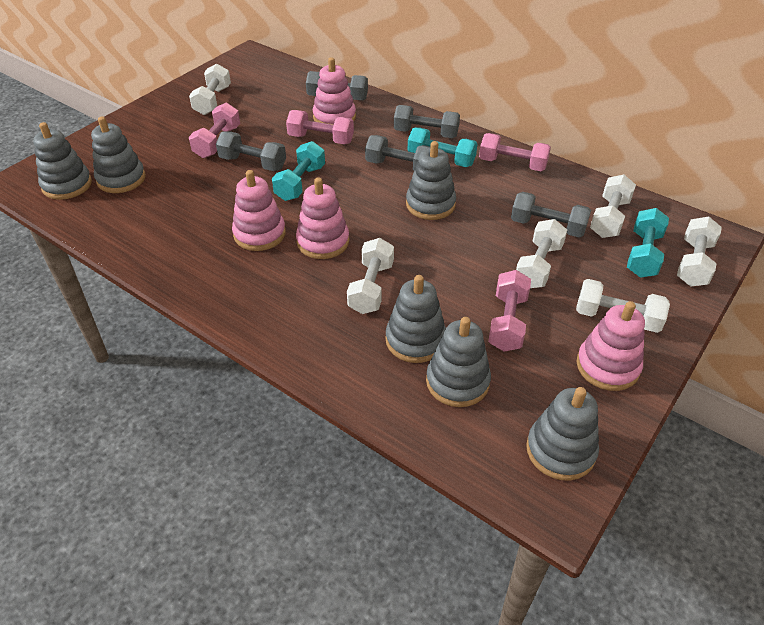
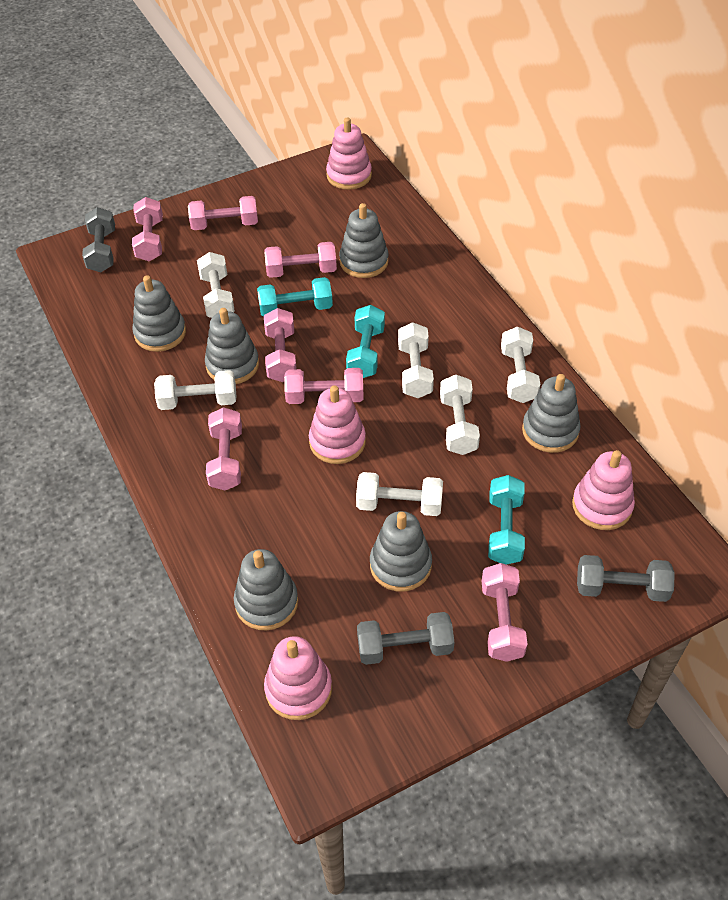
grey dumbbell: 5 -> 3
pink dumbbell: 4 -> 7

